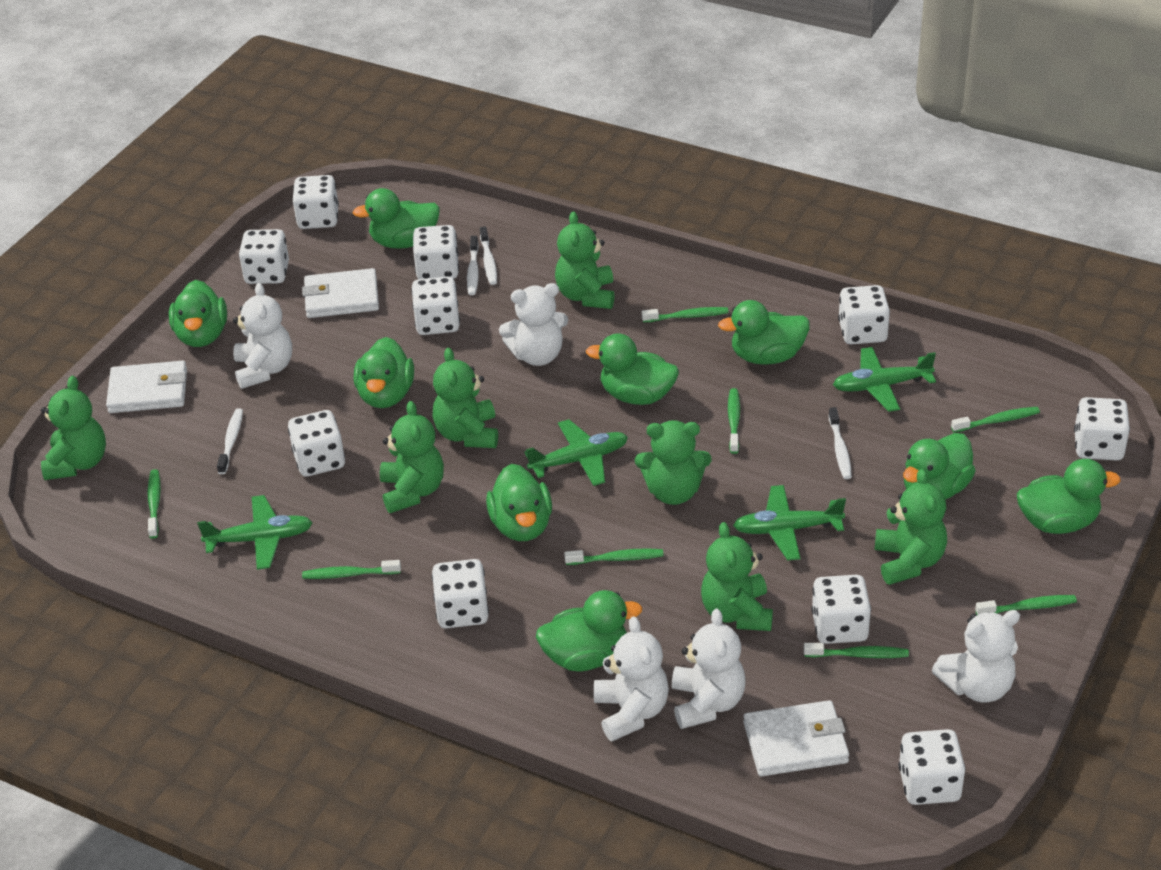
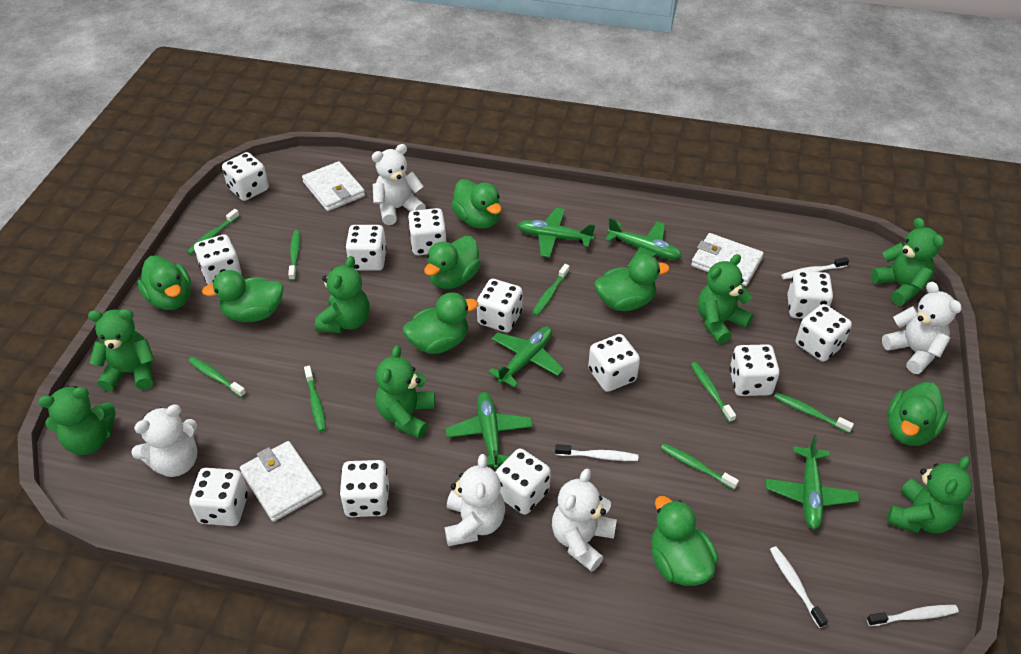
green duck: 9 -> 8
green plane: 4 -> 5
white dice: 10 -> 12

